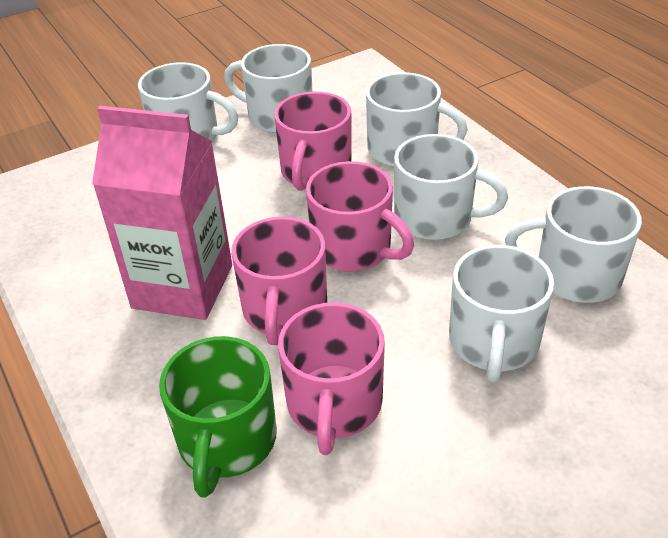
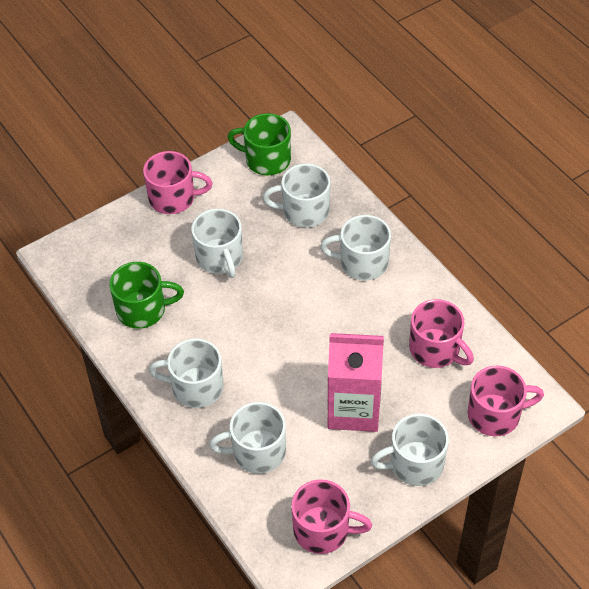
green mug: 1 -> 2

